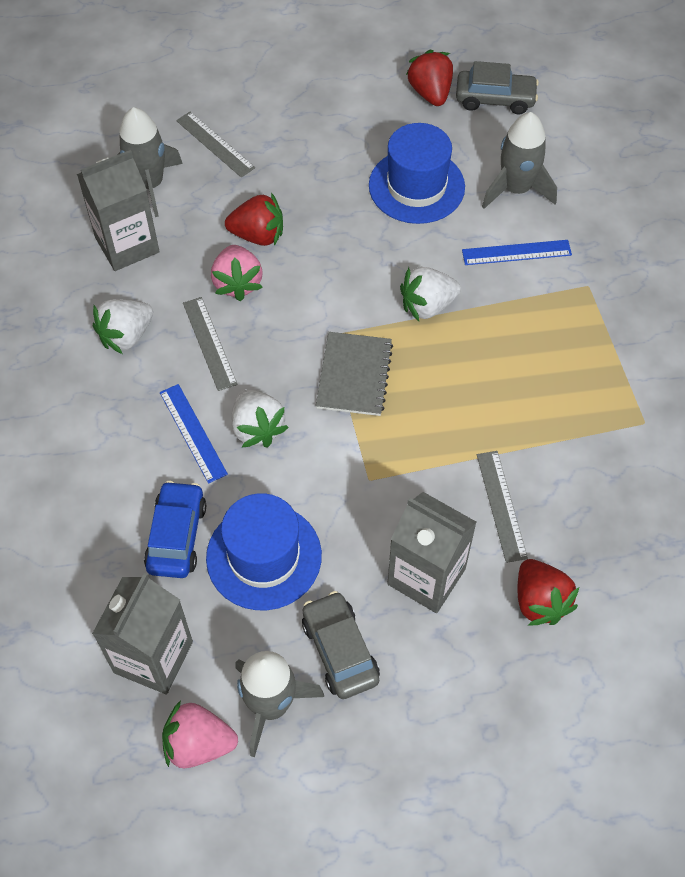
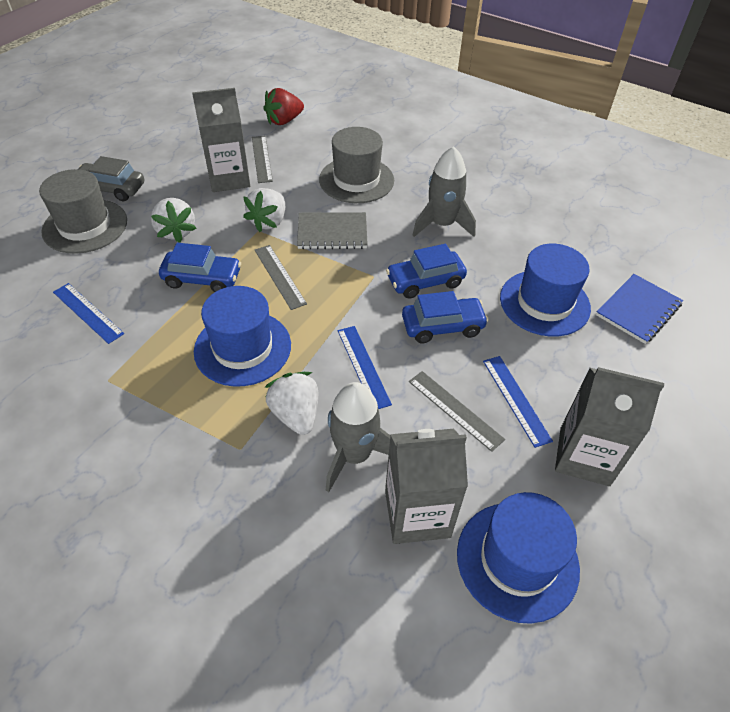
blue car: 1 -> 3
blue hat: 2 -> 3
blue notebook: 0 -> 1
blue ruler: 2 -> 3
grey car: 2 -> 1
grey hat: 0 -> 2
grey rocket: 3 -> 2
pink strawberry: 2 -> 0
red strawberry: 3 -> 1

